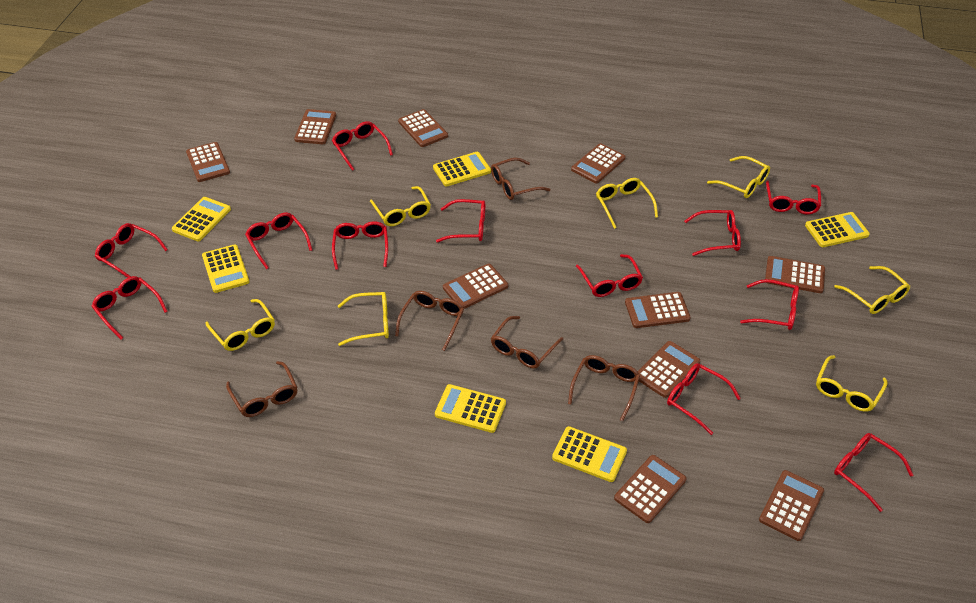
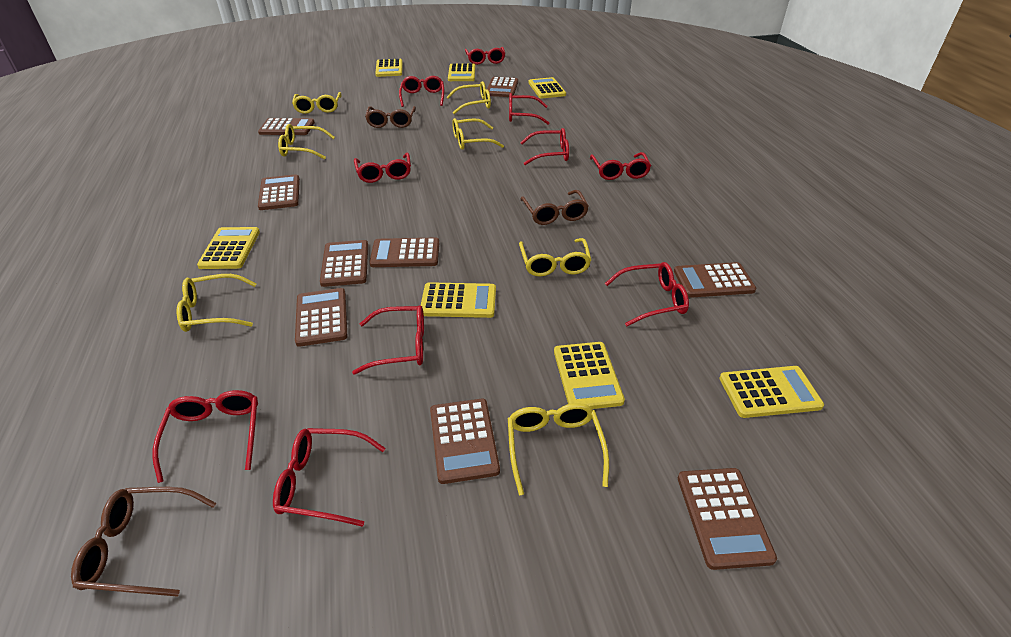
brown calculator: 10 -> 9
brown glasses: 5 -> 3
red glasses: 12 -> 10
yellow calculator: 6 -> 7

